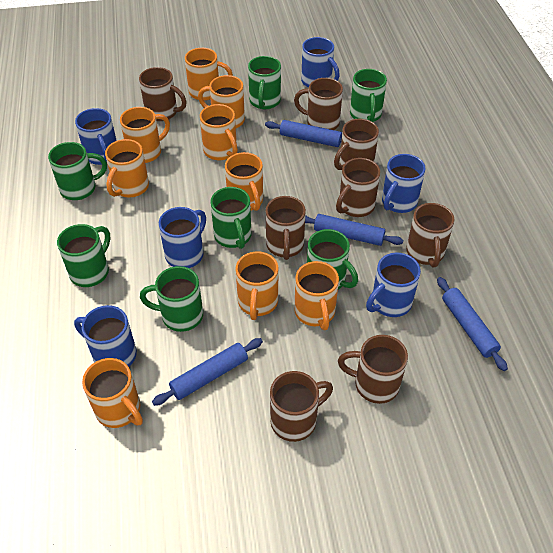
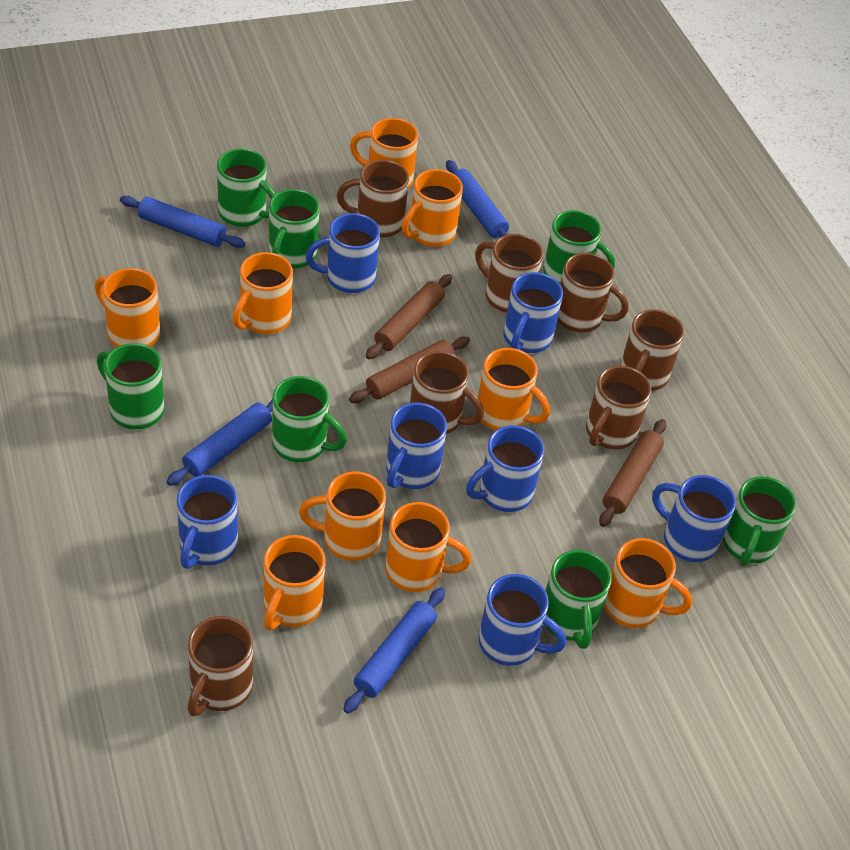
blue mug: 6 -> 7
brown mug: 8 -> 7
brown rolling pin: 0 -> 3

